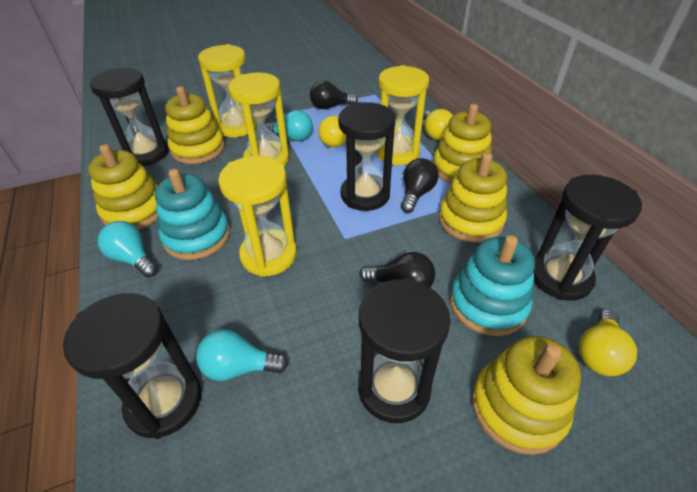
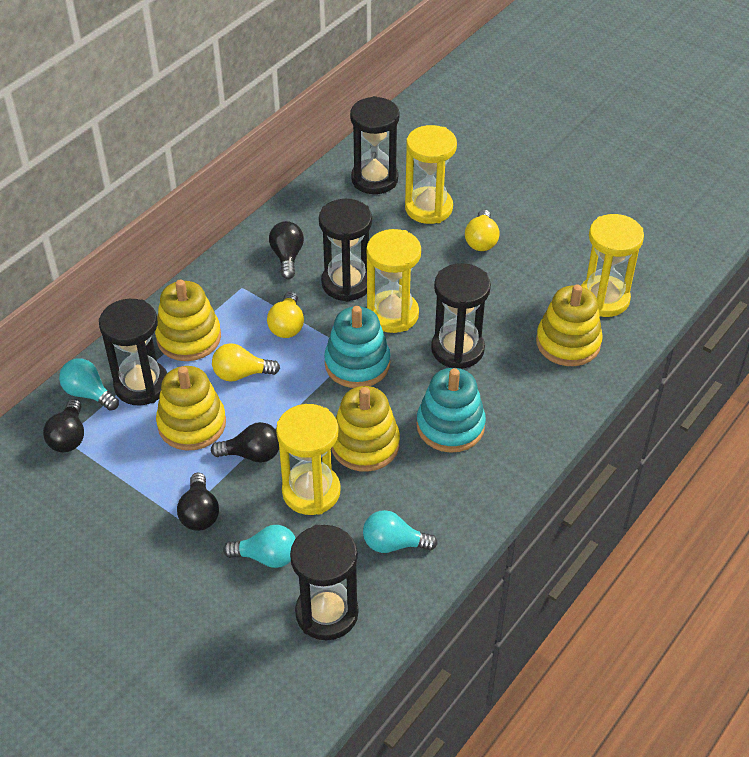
black light bulb: 3 -> 4
yellow stacking toy: 5 -> 4

